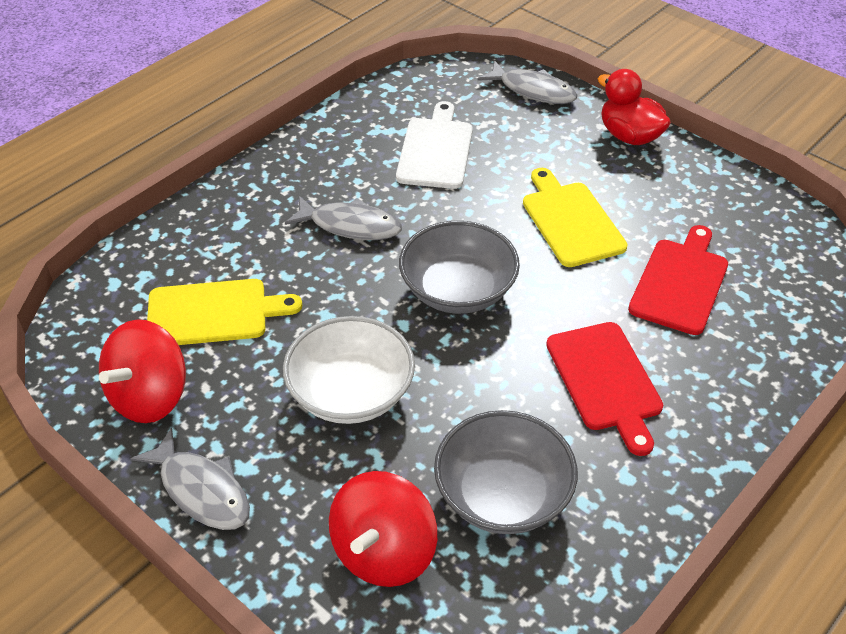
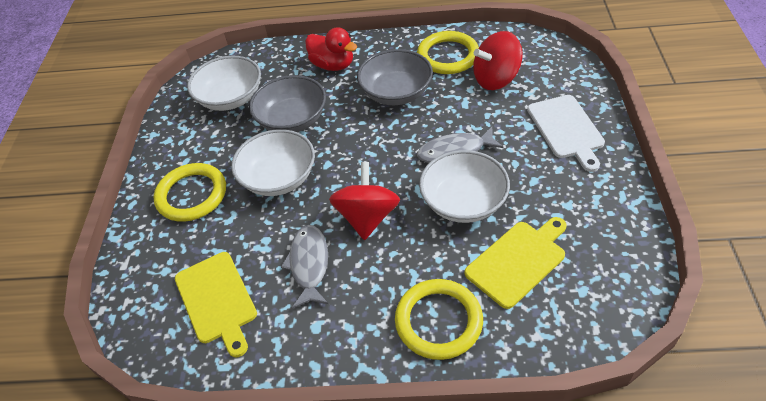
grey fish: 3 -> 2
red cutting board: 2 -> 0
white bowl: 1 -> 3
yellow ring: 0 -> 3

